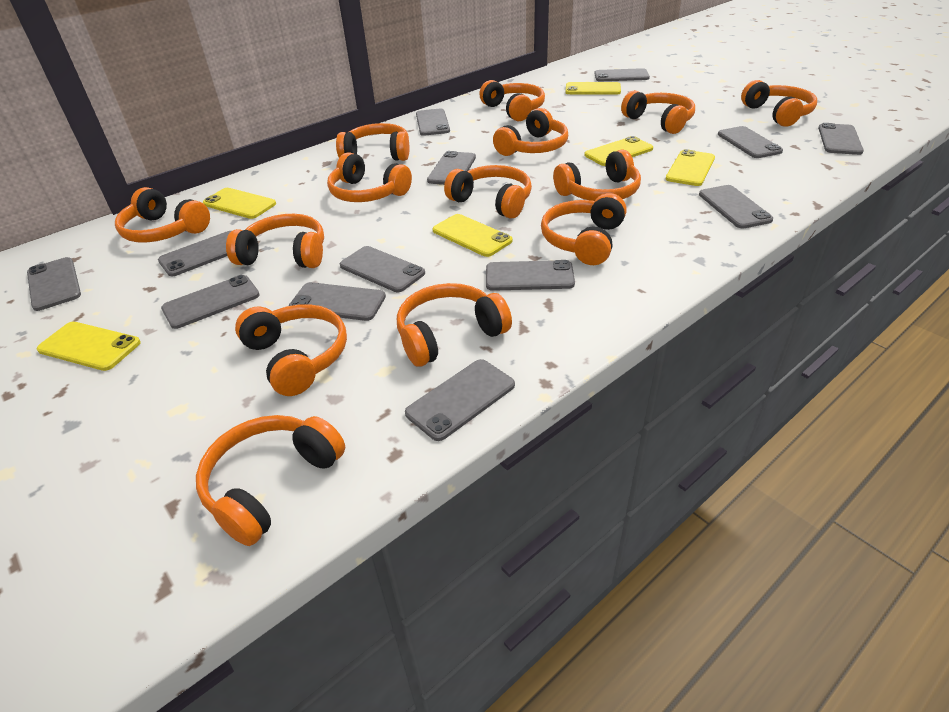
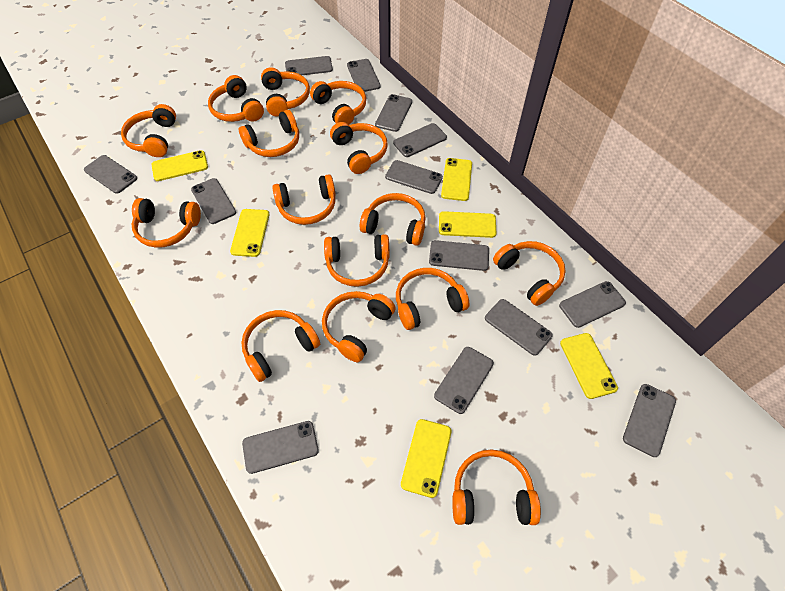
orange headphones: 14 -> 15

